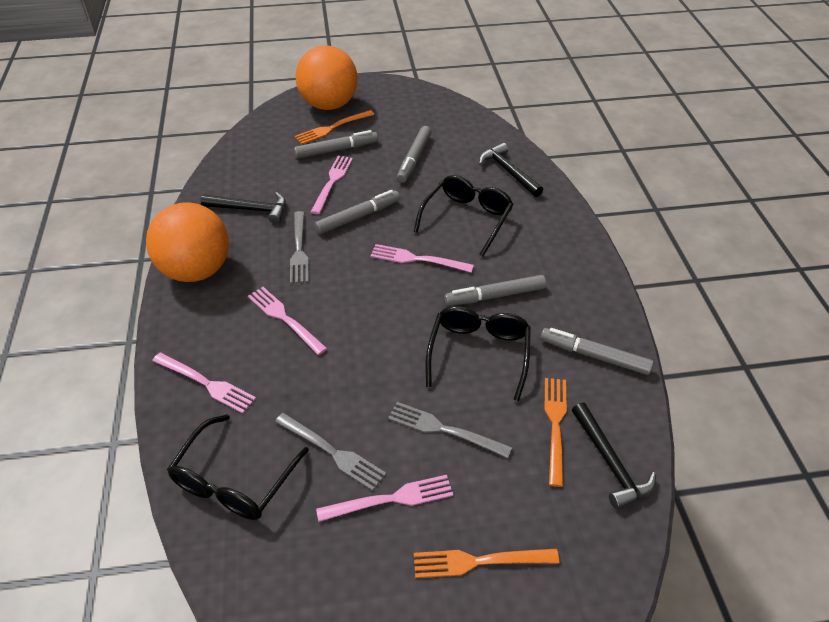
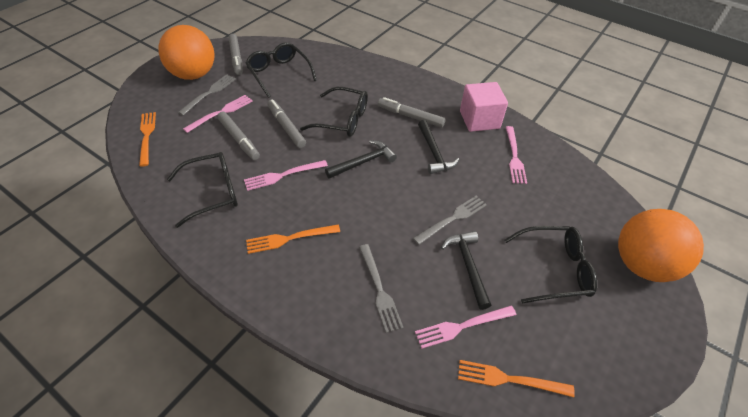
black glasses: 3 -> 4
grey marker: 5 -> 4
pink cube: 0 -> 1
pink fork: 5 -> 4

